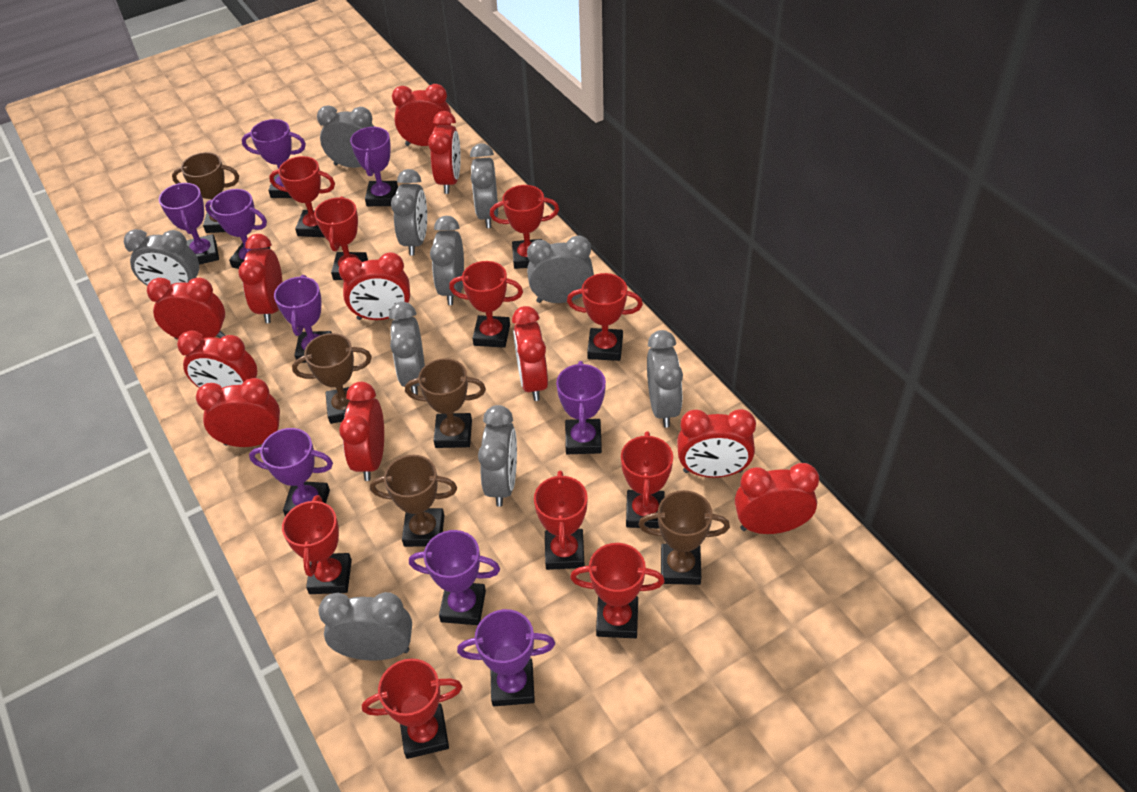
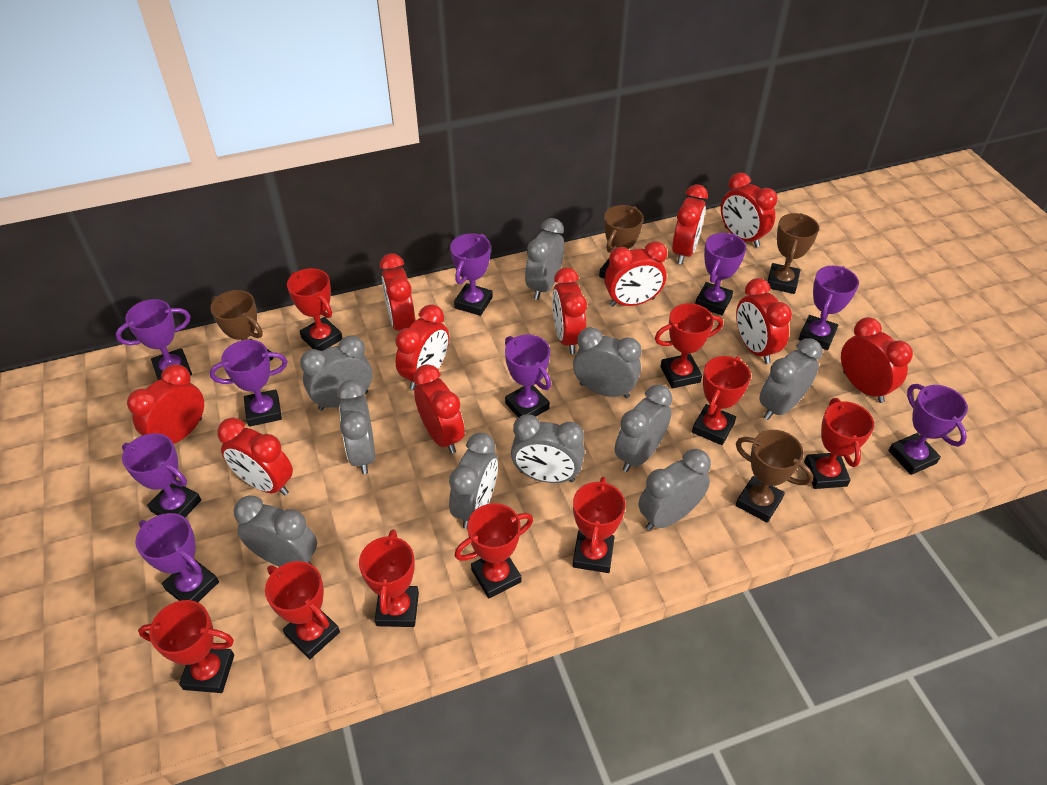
brown trophy: 5 -> 4
red trophy: 10 -> 9

